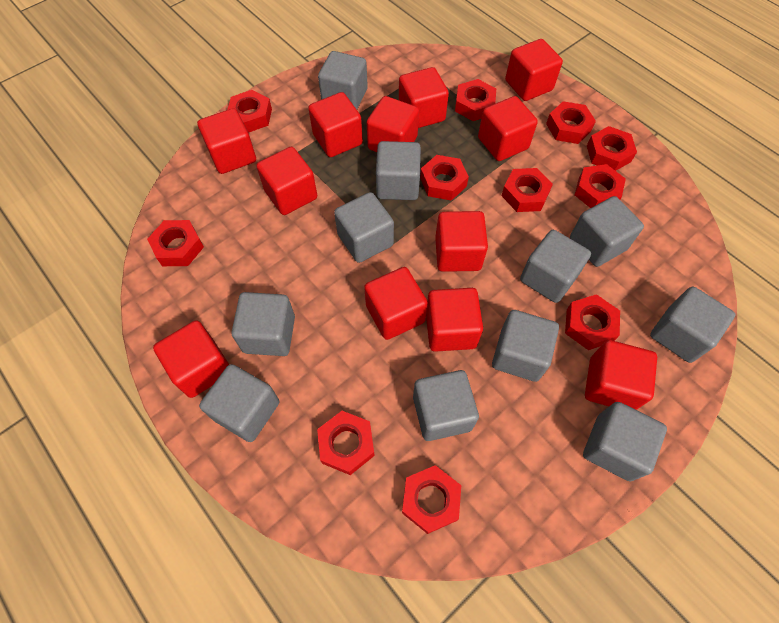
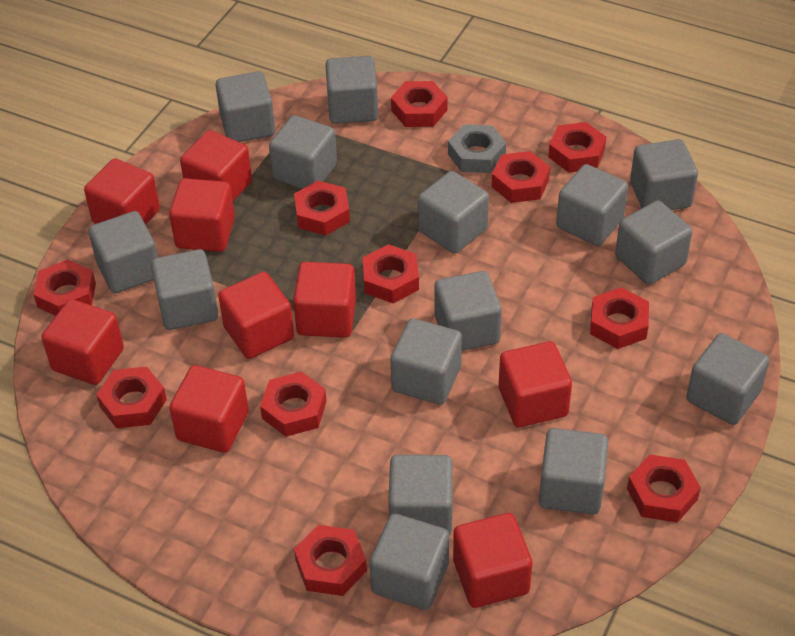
grey cube: 11 -> 15
grey nut: 0 -> 1
red cube: 12 -> 9

